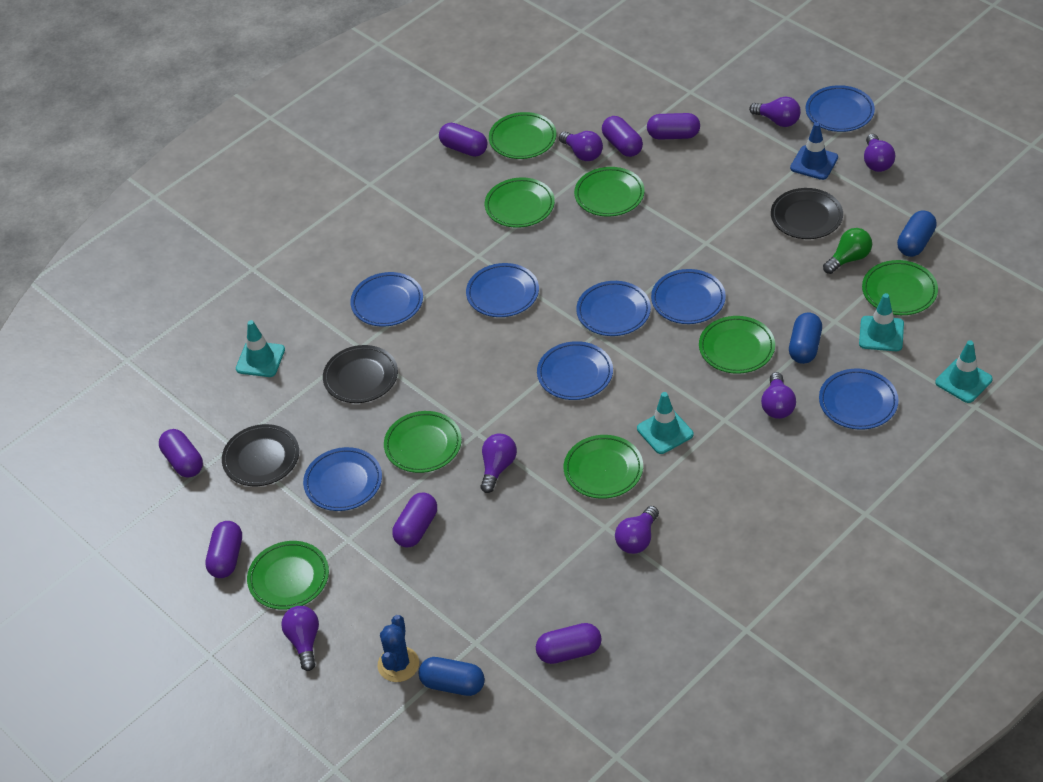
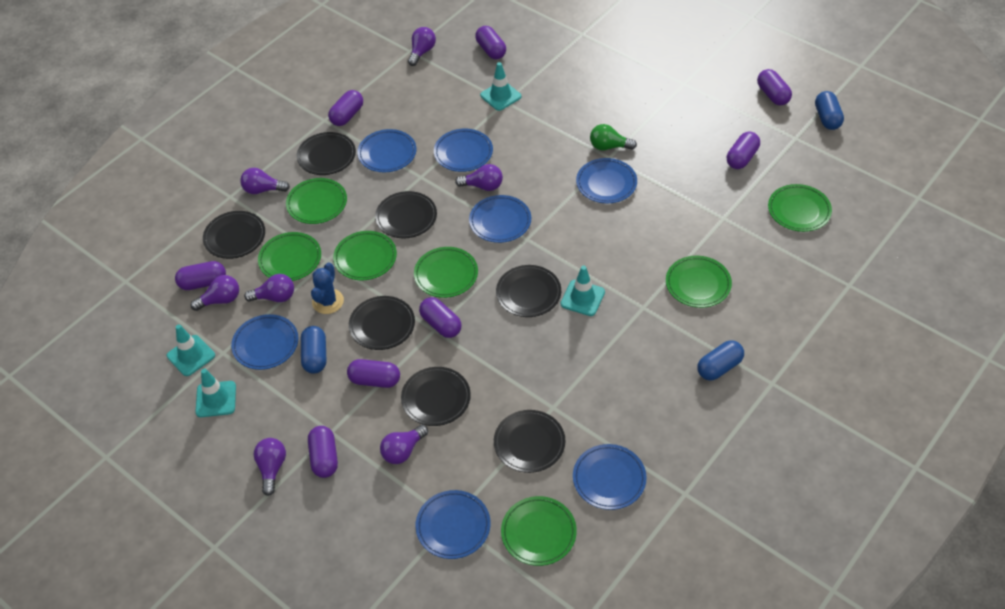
black plate: 3 -> 7
blue plate: 8 -> 7
blue traffic cone: 1 -> 0
green plate: 8 -> 7
purple capsule: 7 -> 8

